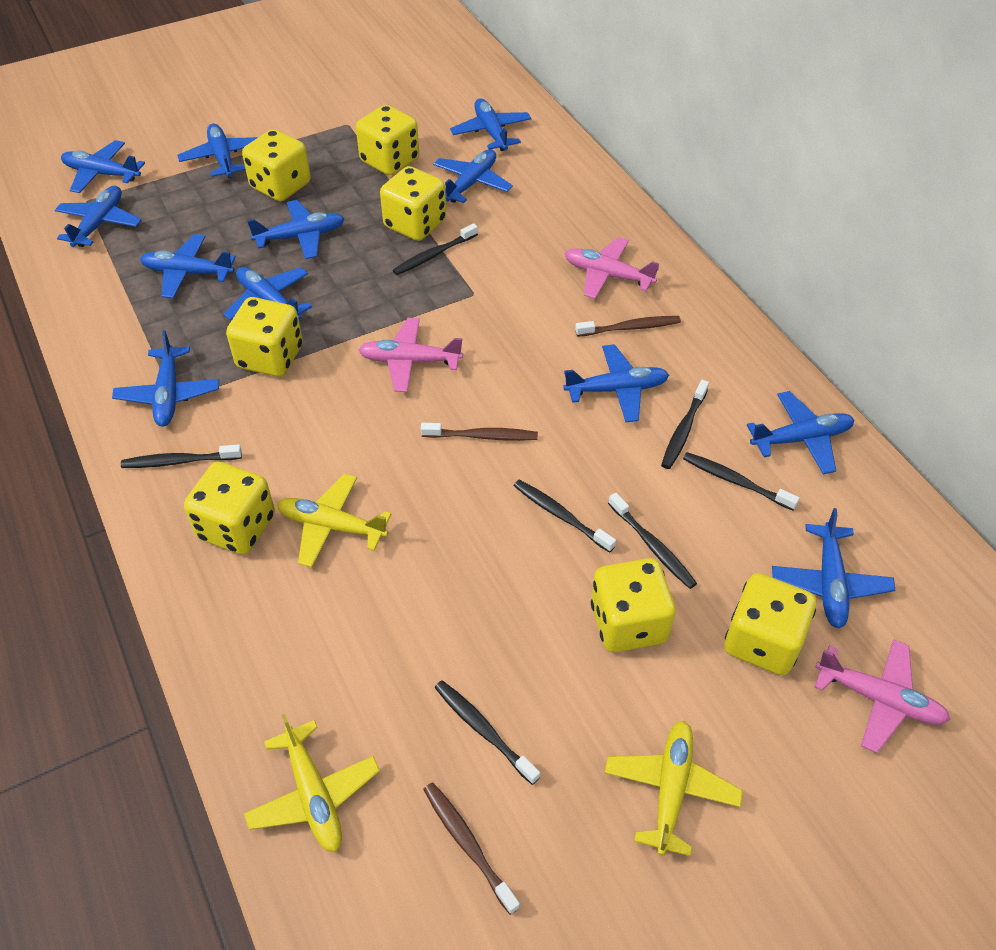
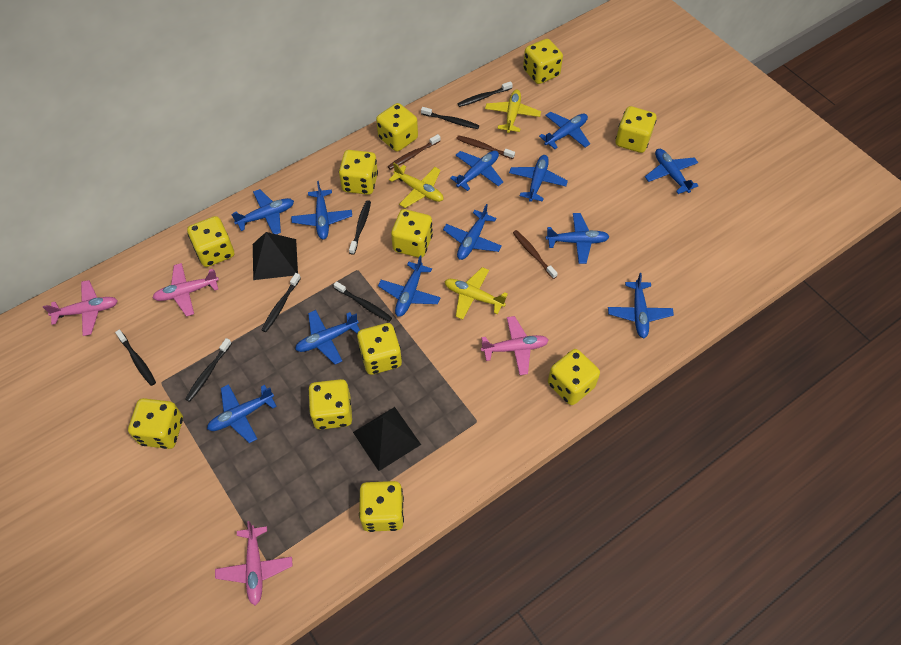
black pyramid: 0 -> 2
pink plane: 3 -> 4
yellow dice: 7 -> 11

